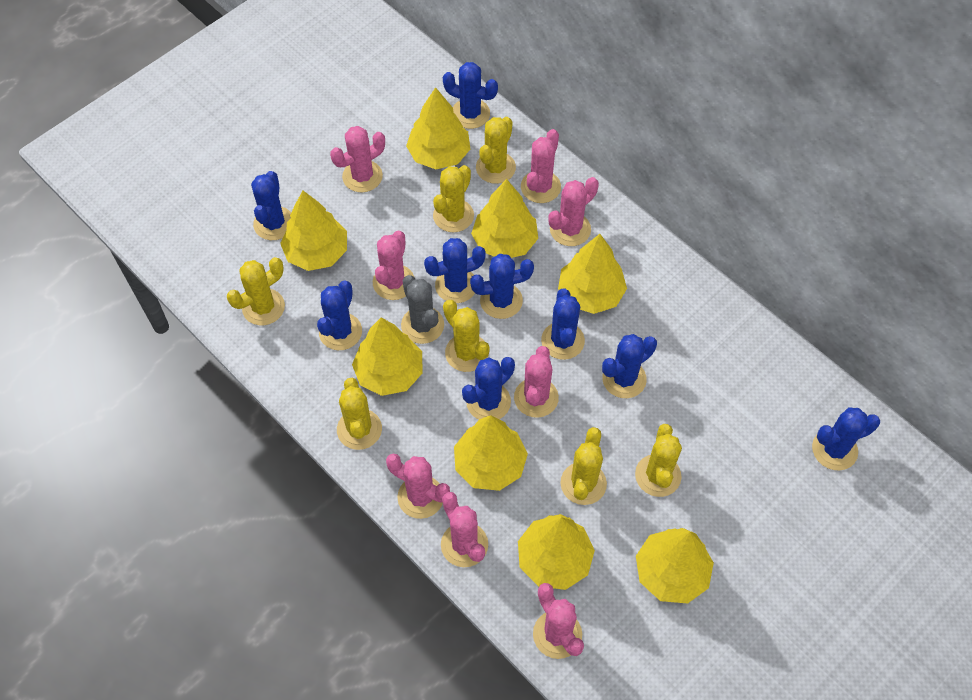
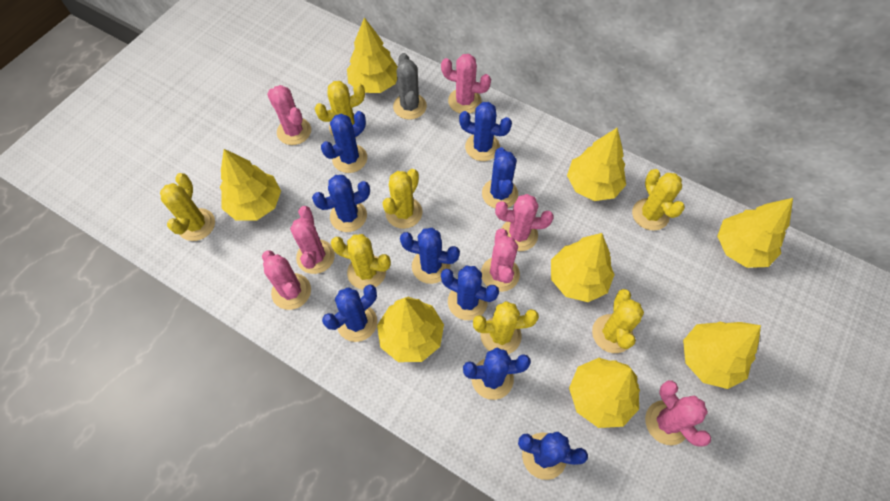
pink cactus: 8 -> 7

